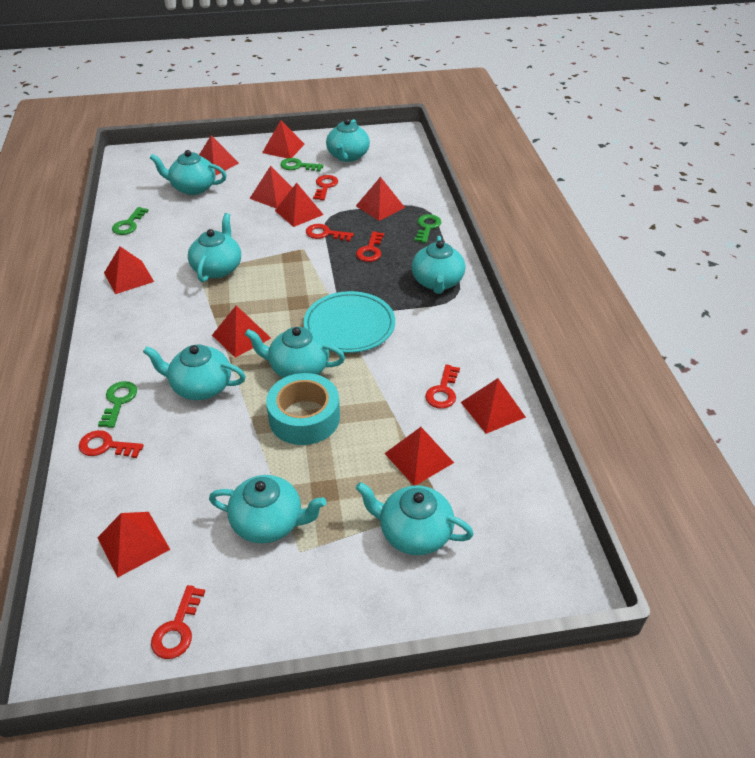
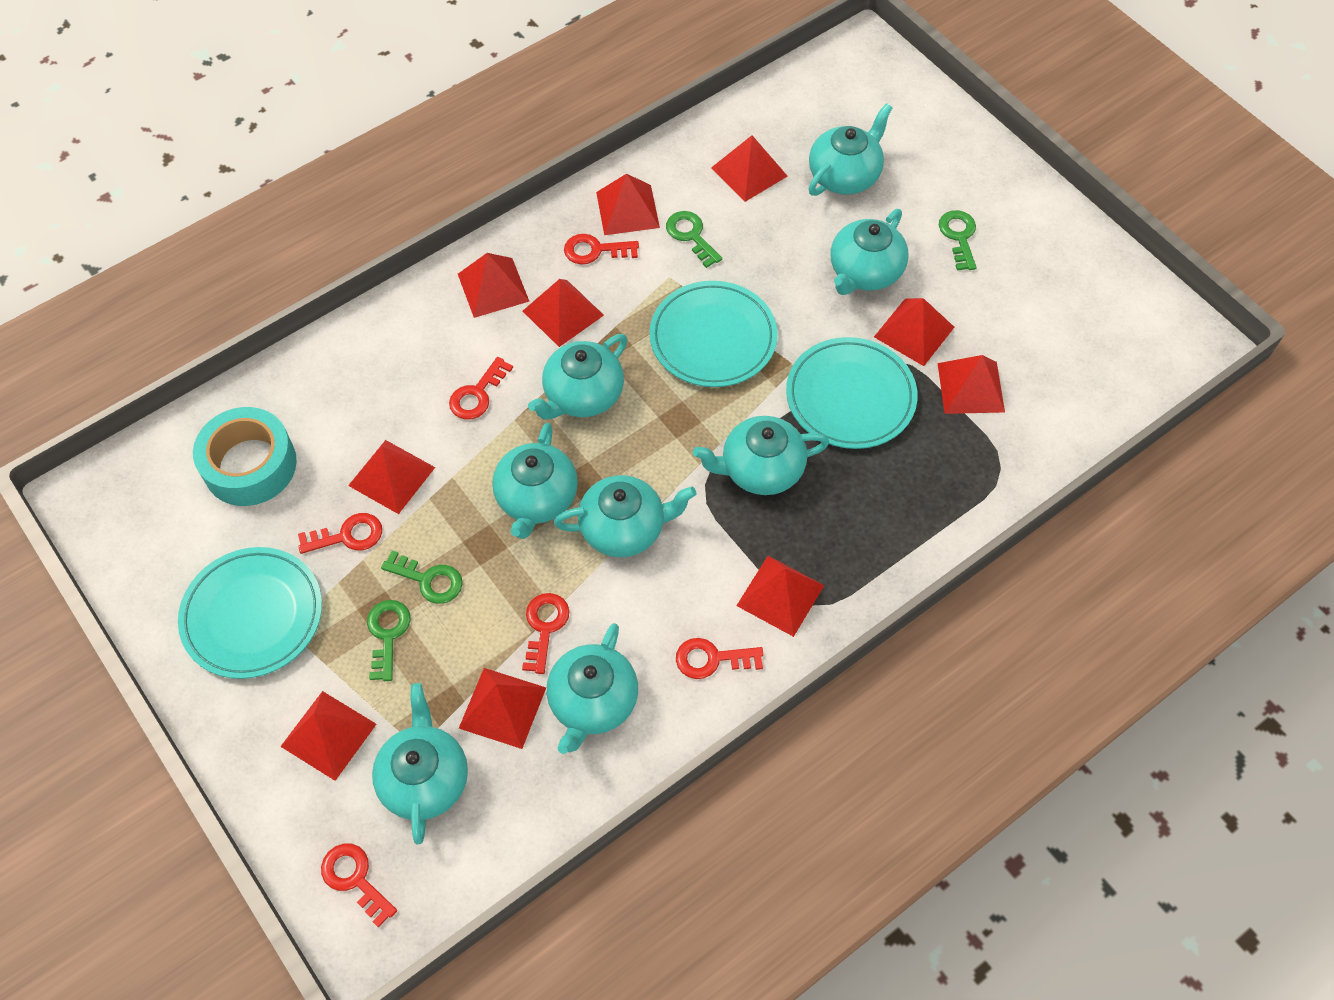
turquoise plate: 1 -> 3

